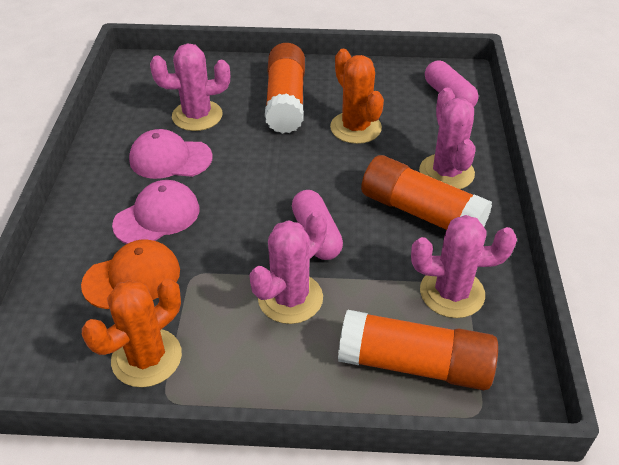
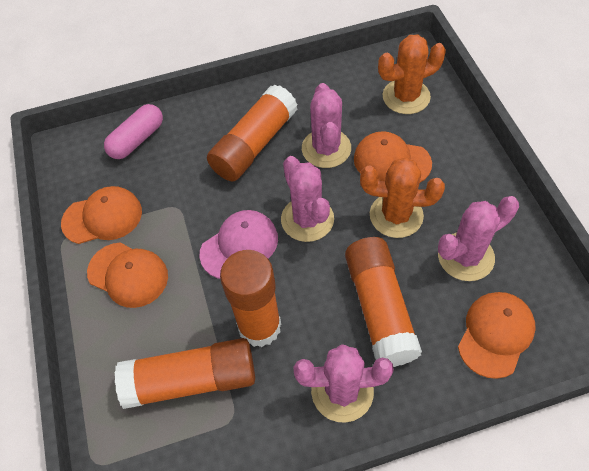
orange cap: 1 -> 4
orange glue stick: 3 -> 4
pink cap: 2 -> 1
pink capsule: 2 -> 1

